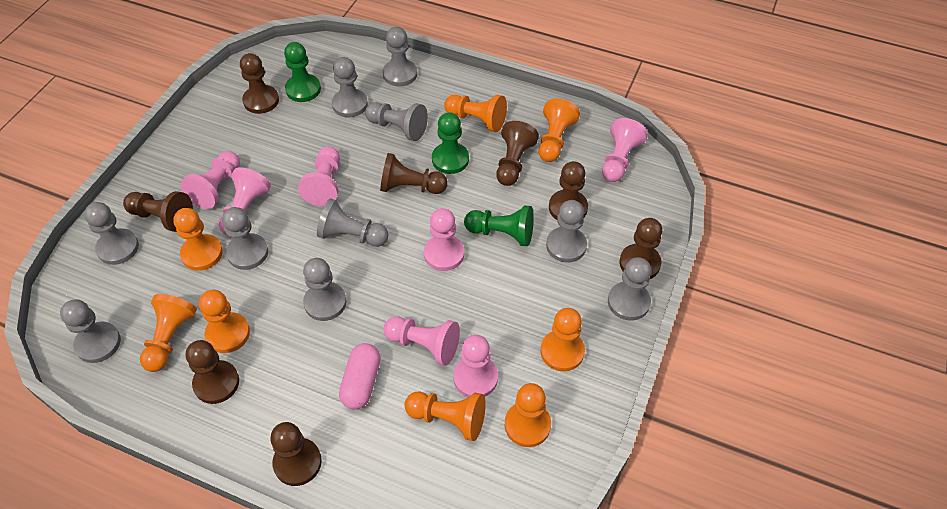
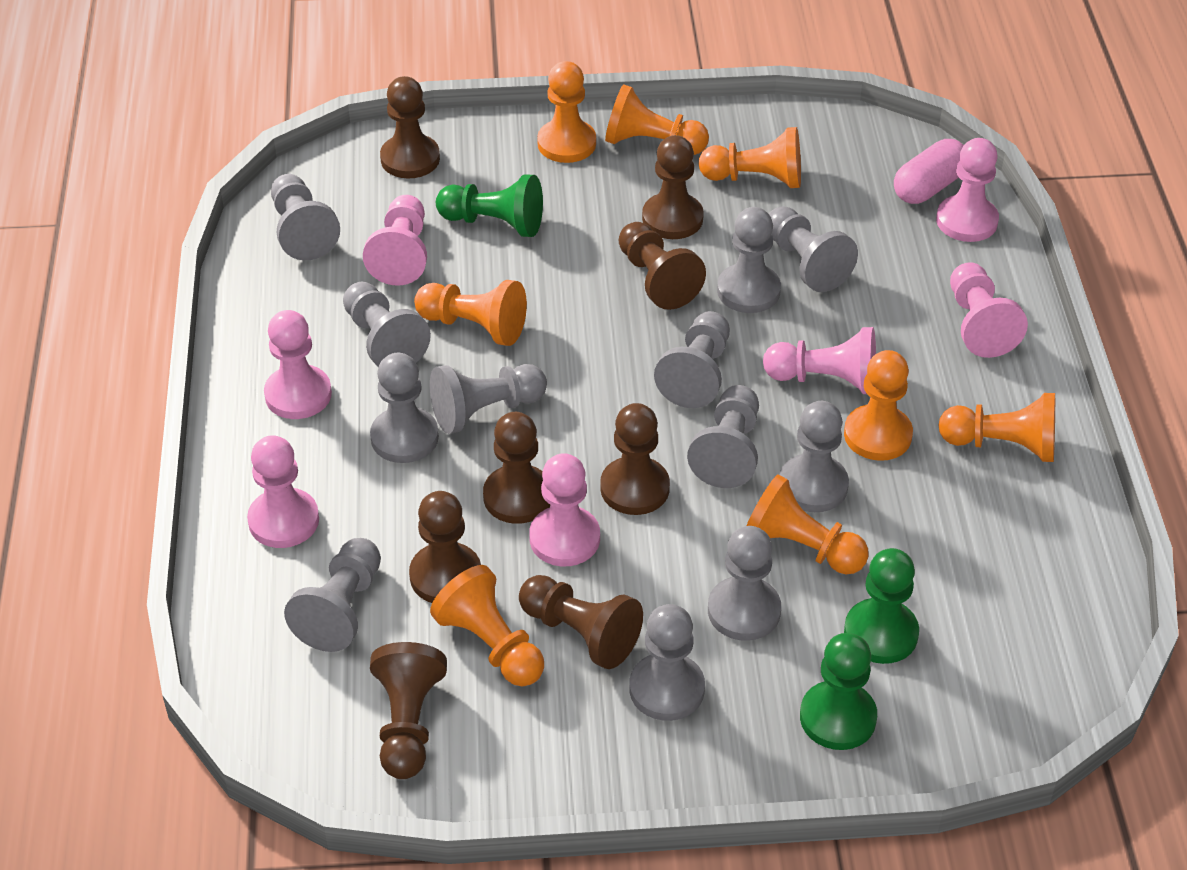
grey pawn: 10 -> 12

